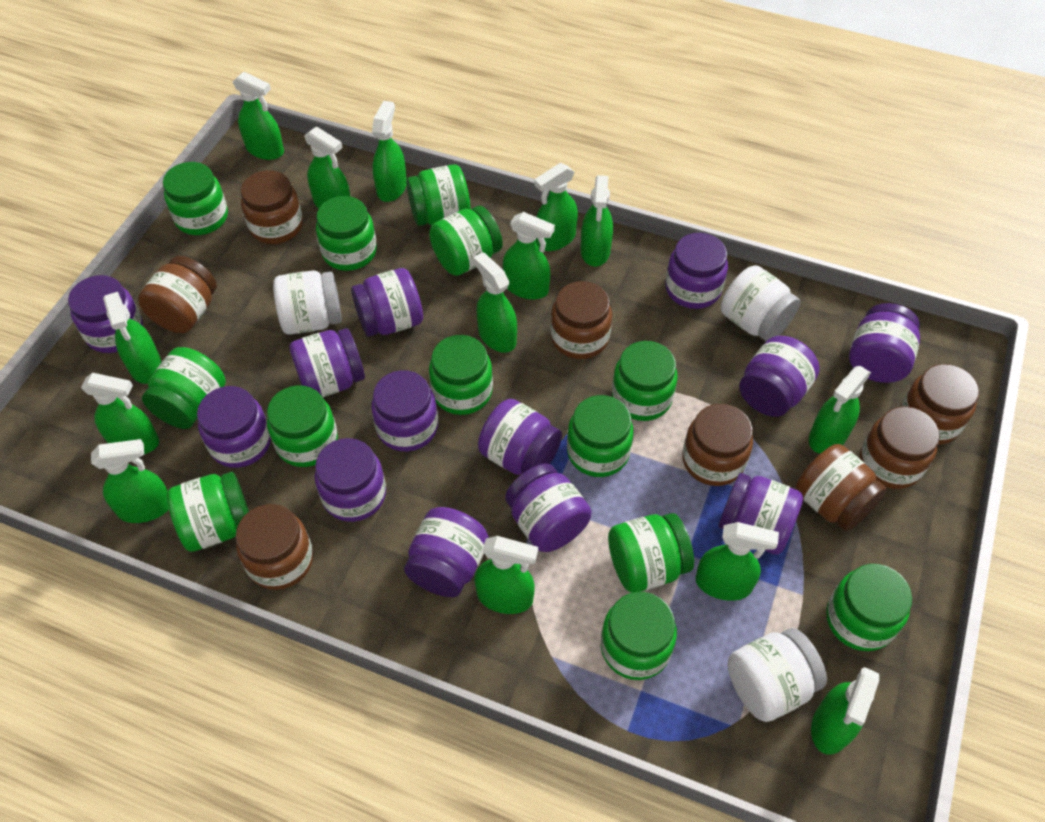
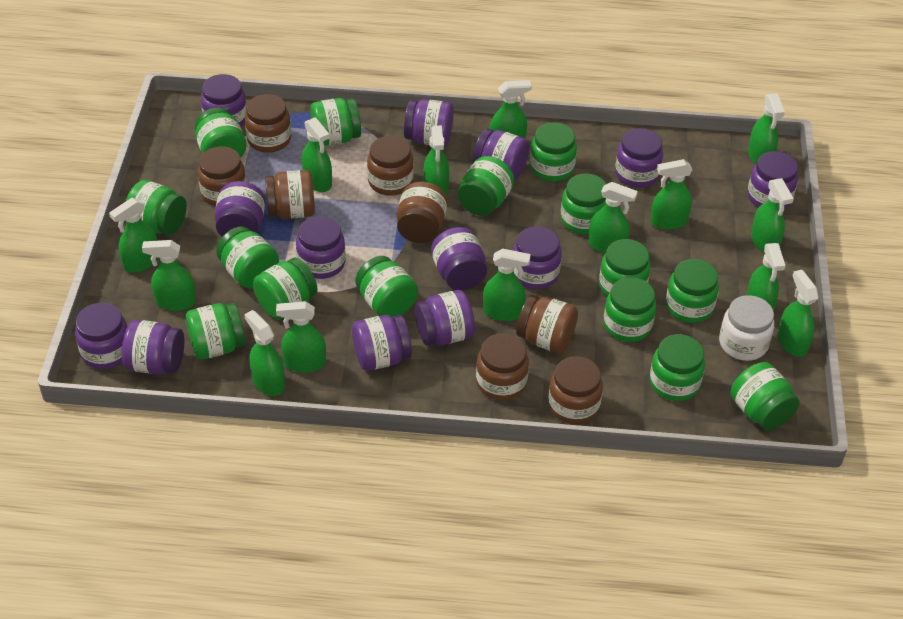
green jar: 13 -> 15
white jar: 3 -> 1

